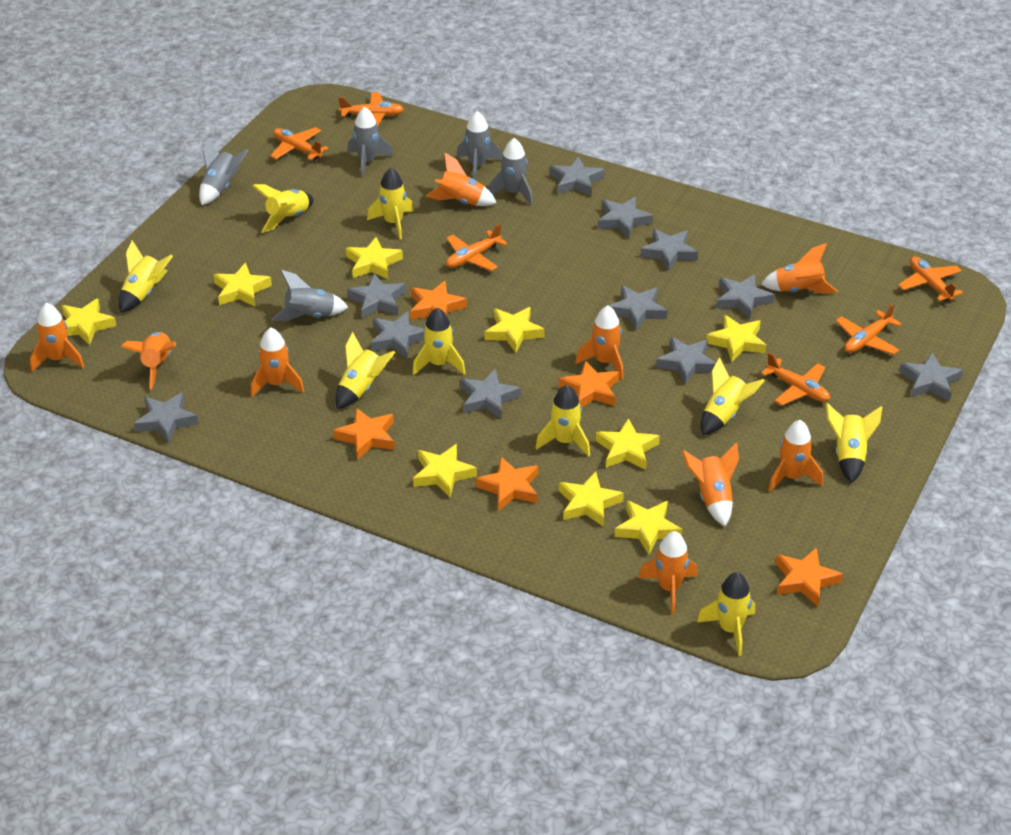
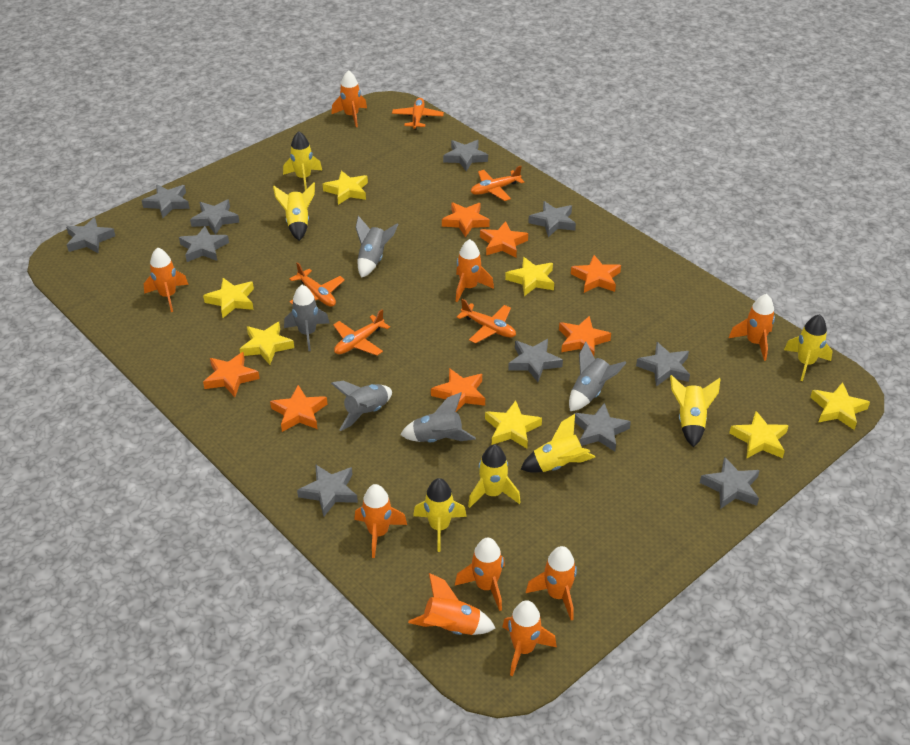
orange plane: 6 -> 5
orange star: 5 -> 7
yellow rocket: 9 -> 7
yellow star: 9 -> 7

